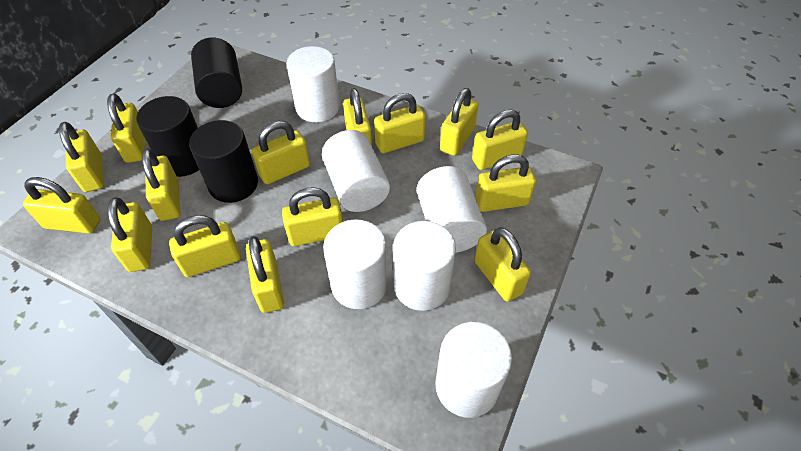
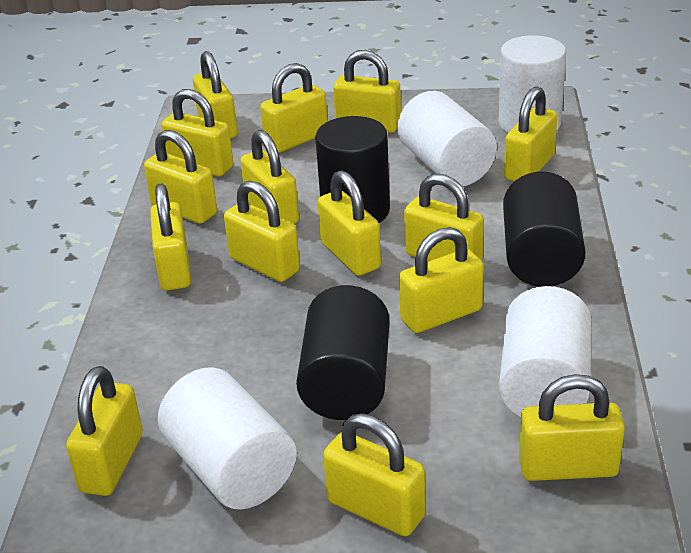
white cylinder: 6 -> 4

